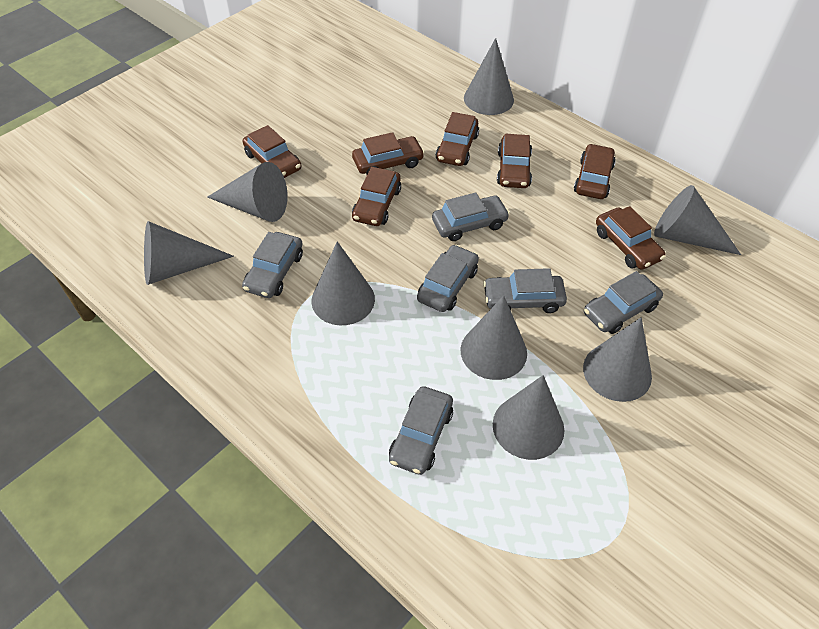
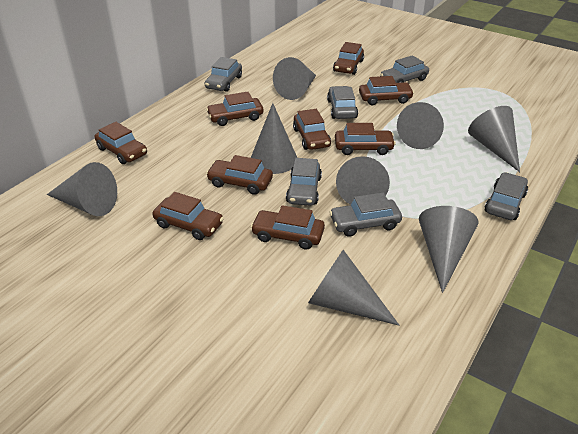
brown car: 7 -> 9

